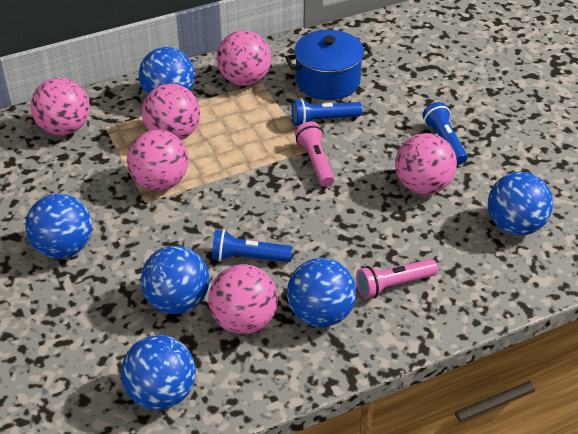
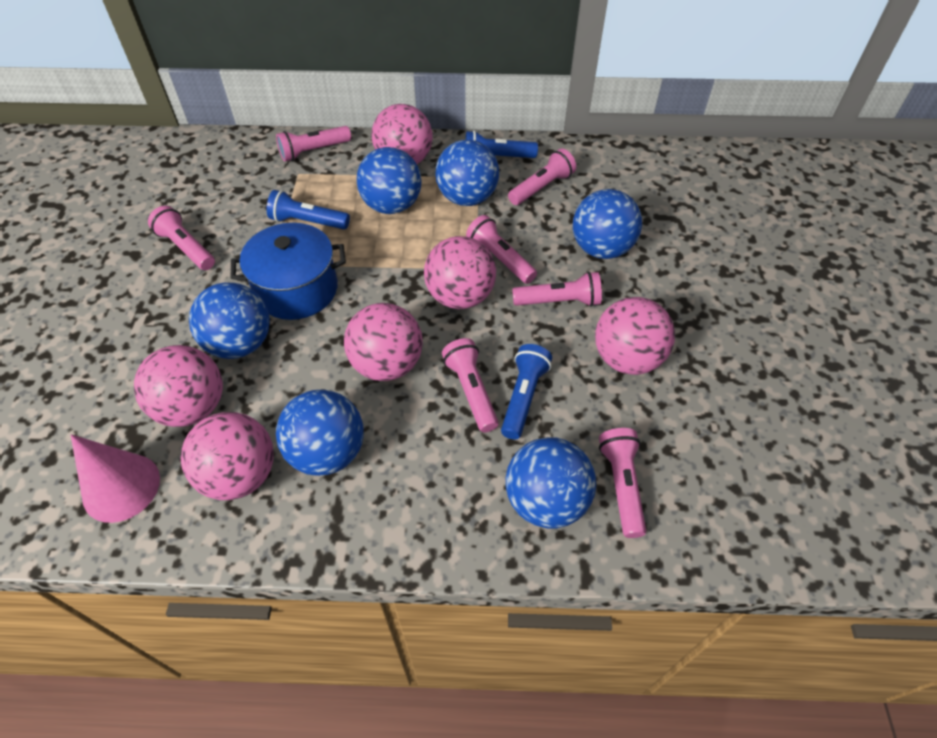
pink cone: 0 -> 1
pink flashlight: 2 -> 7

